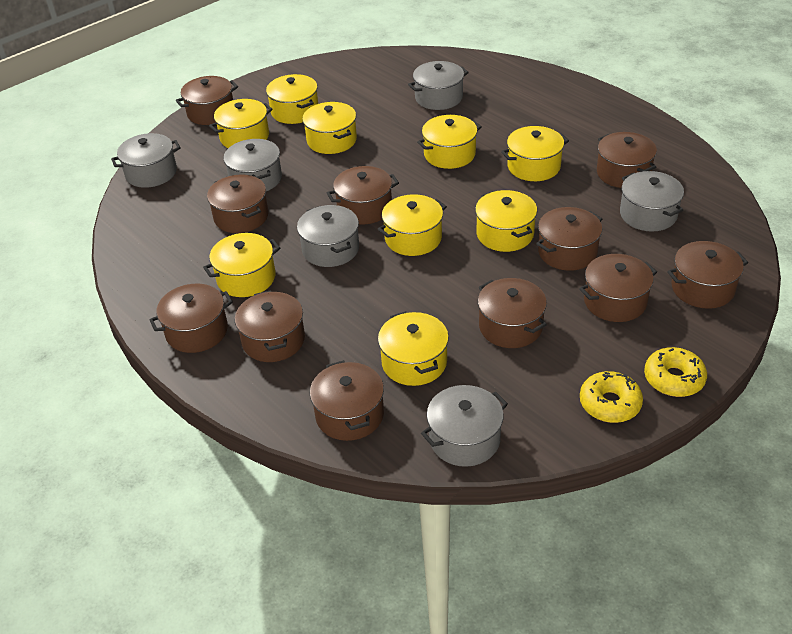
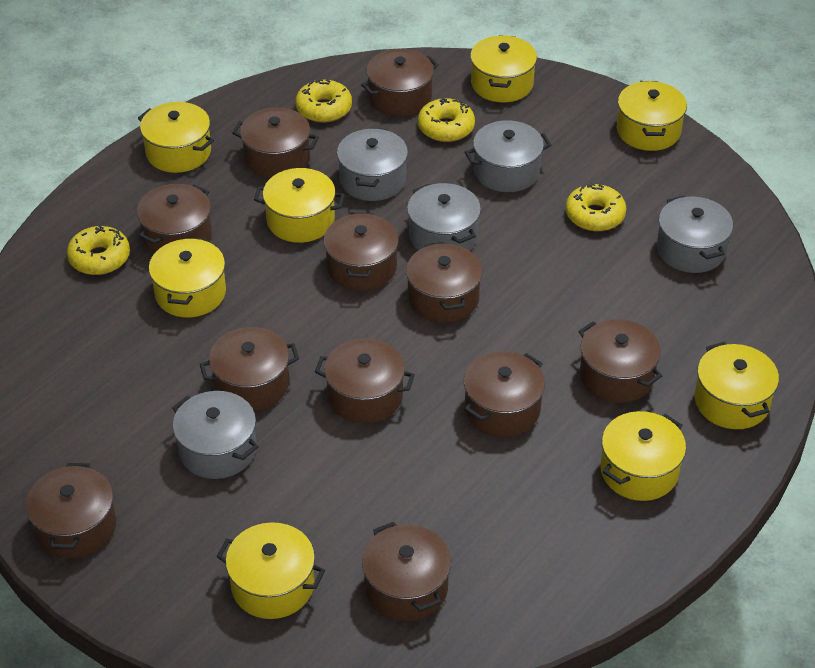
grey pot: 6 -> 5
yellow donut: 2 -> 4
yellow pot: 9 -> 8

